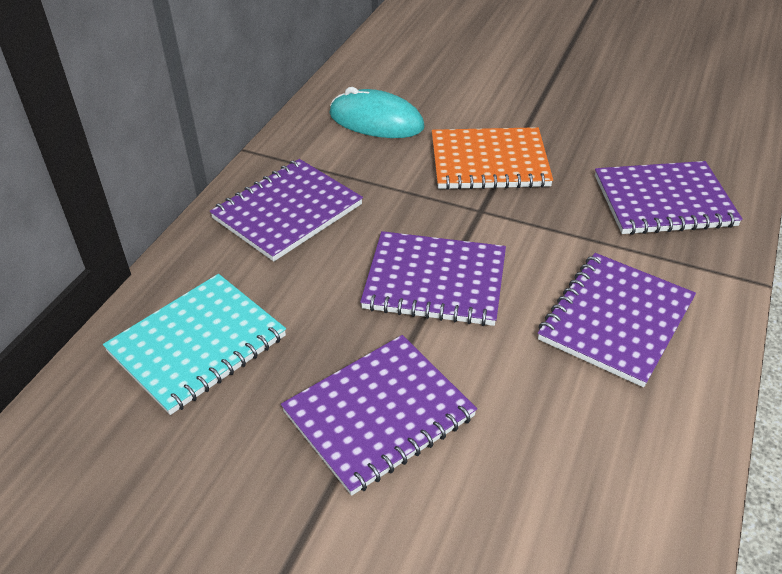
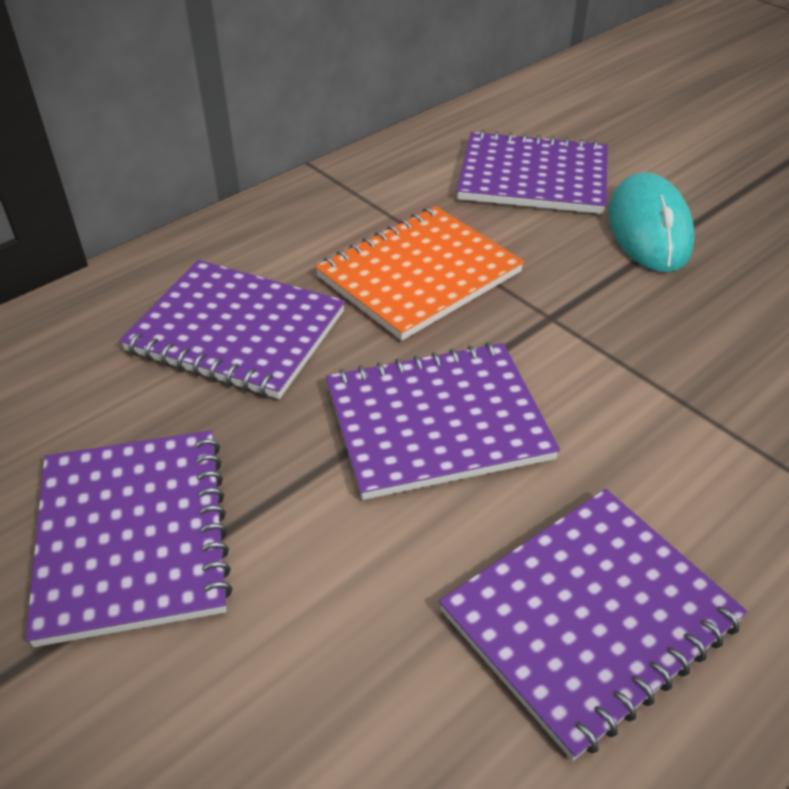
turquoise notebook: 1 -> 0

